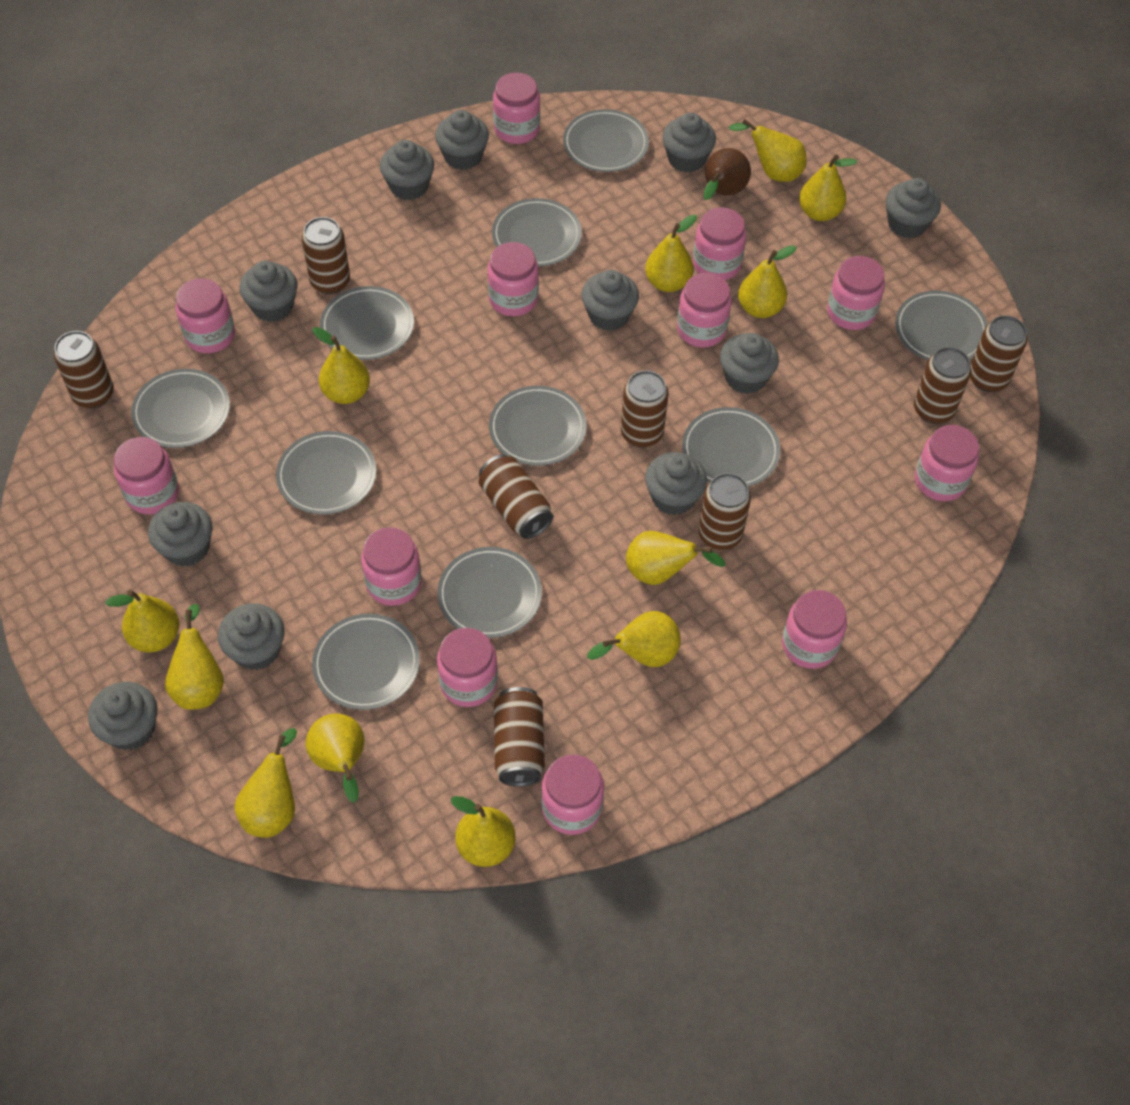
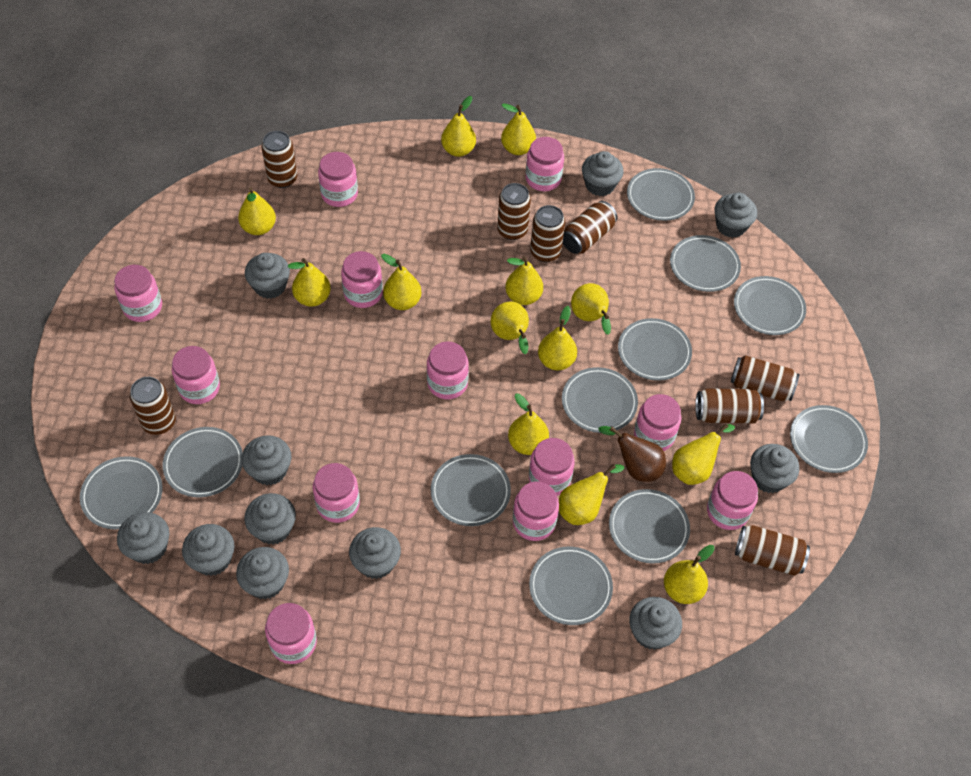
grey plate: 10 -> 11
yellow pear: 12 -> 13

